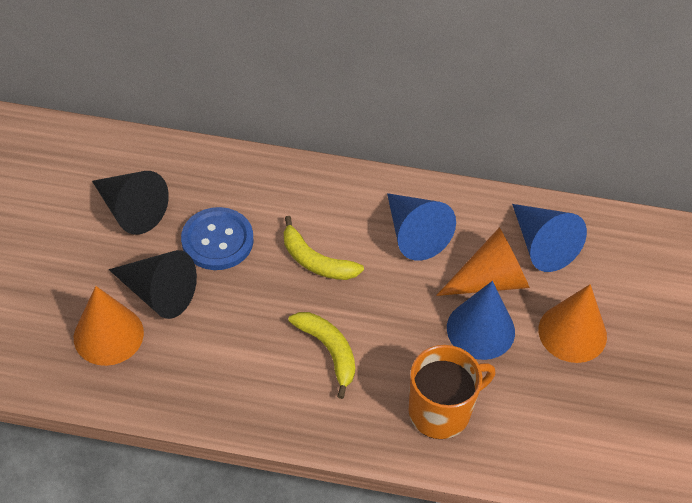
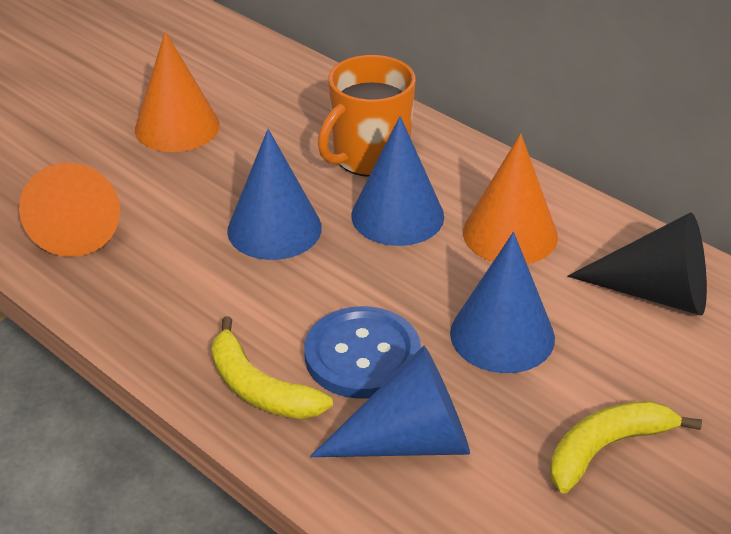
black cone: 2 -> 1
blue cone: 3 -> 4

